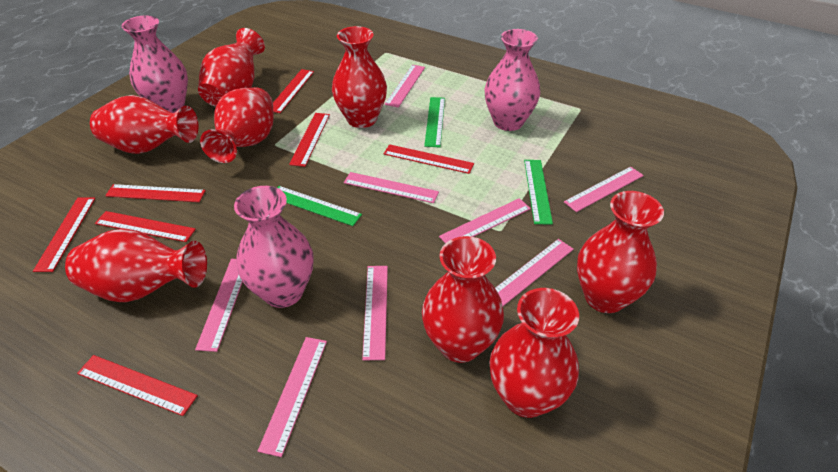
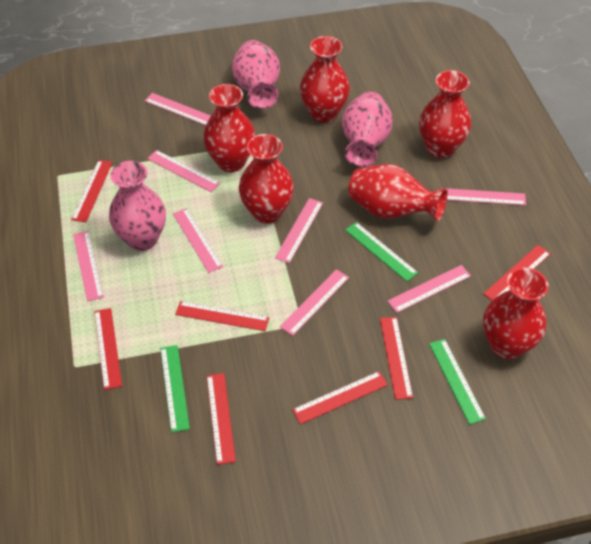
red vase: 8 -> 6

